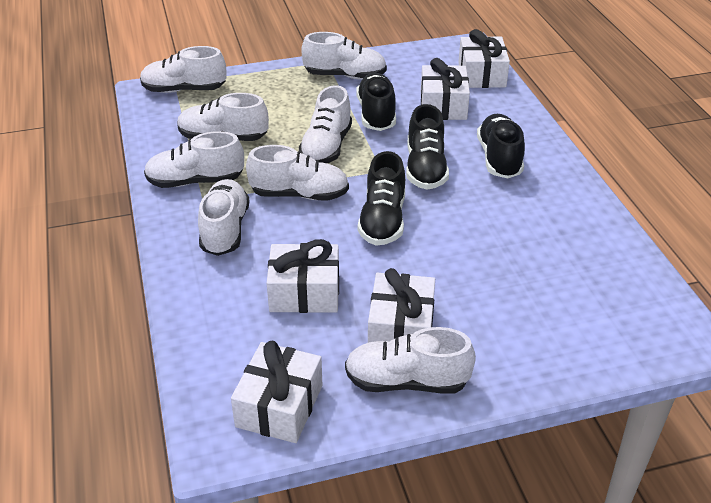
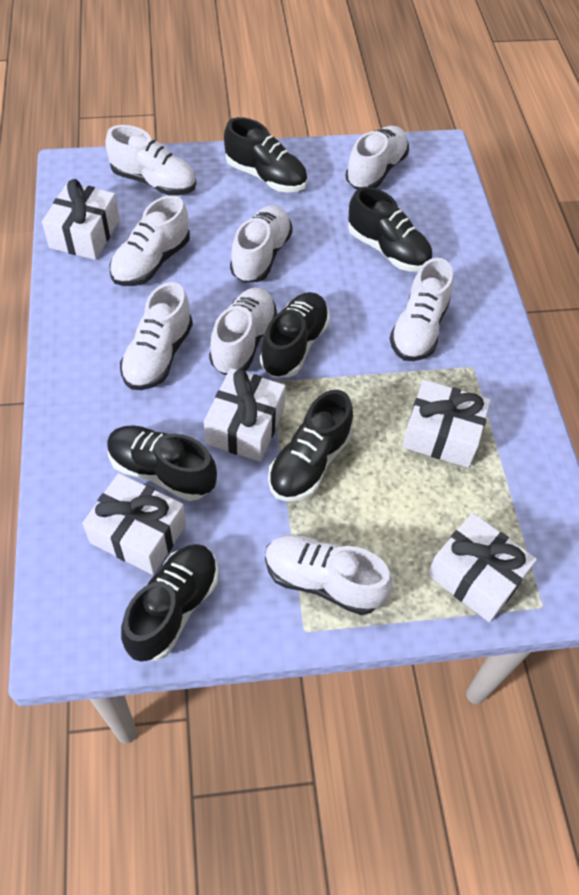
black shoe: 4 -> 6

